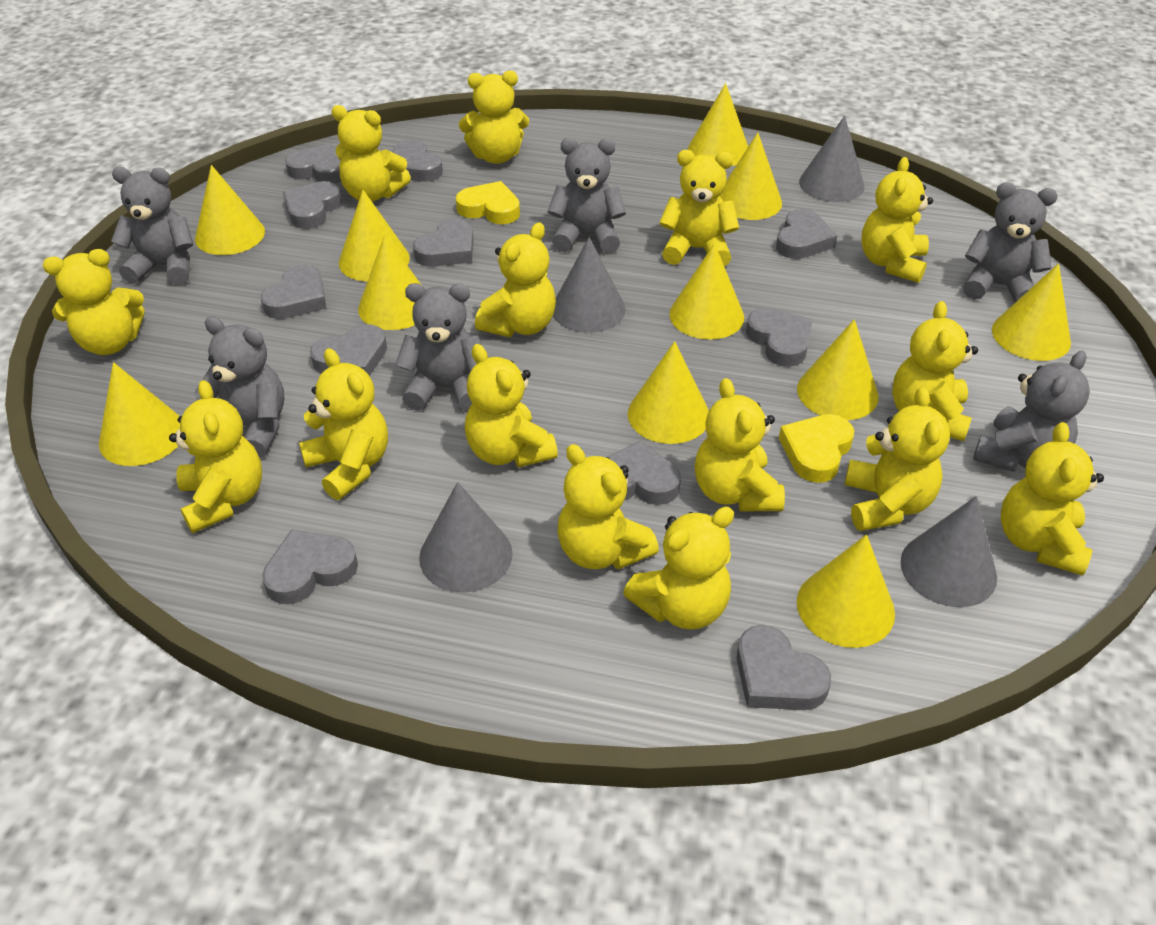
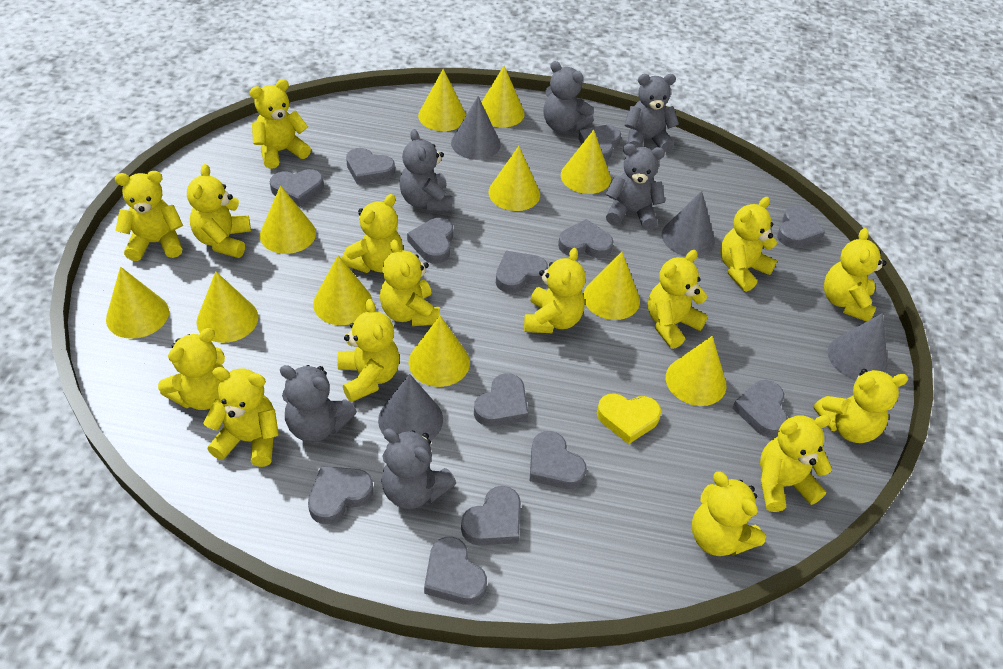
grey heart: 11 -> 13
yellow heart: 2 -> 1

